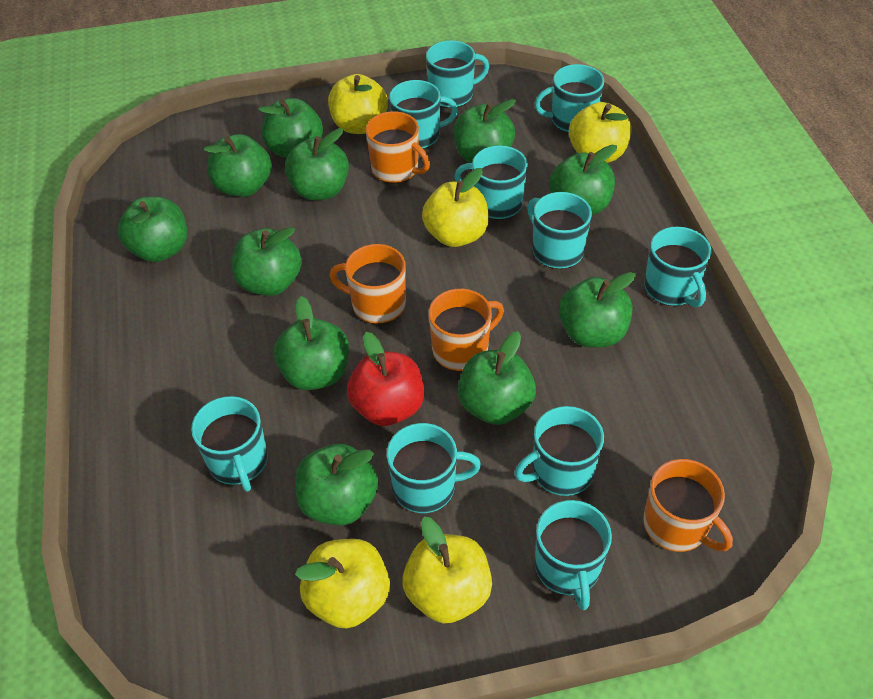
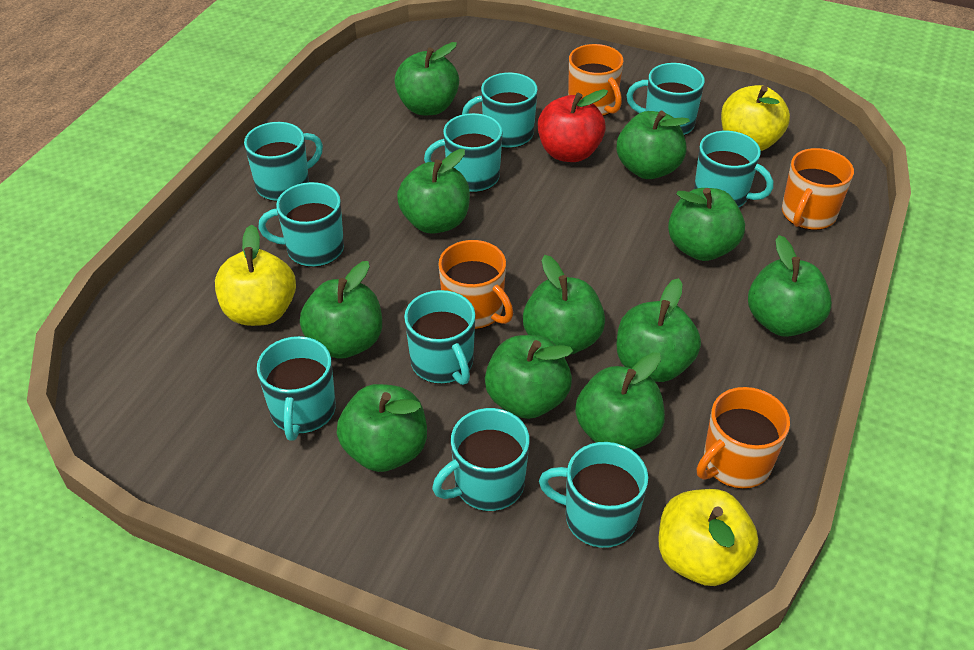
yellow apple: 5 -> 3

